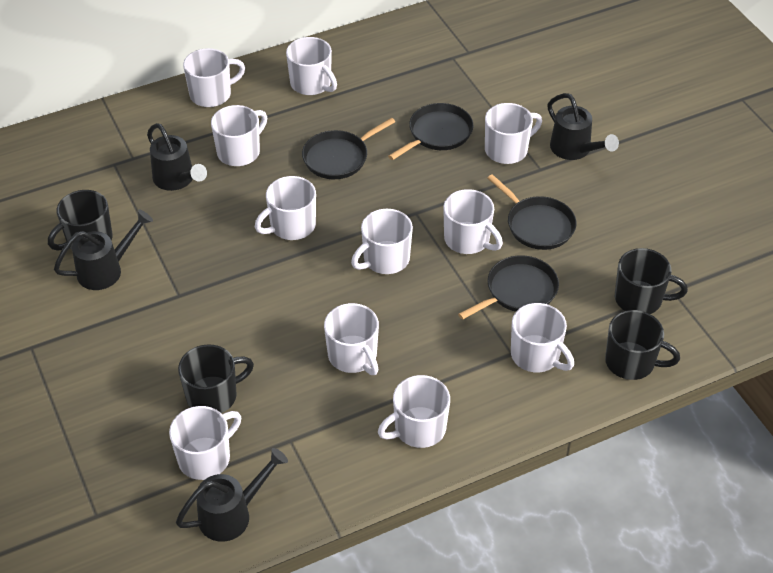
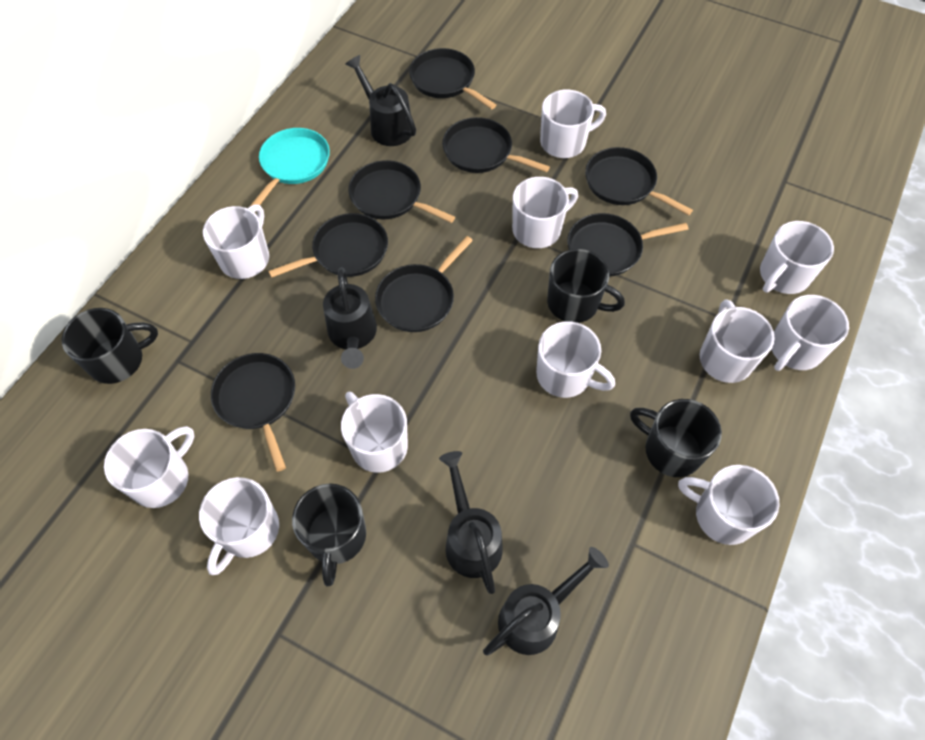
black pan: 4 -> 8
turquoise pan: 0 -> 1

